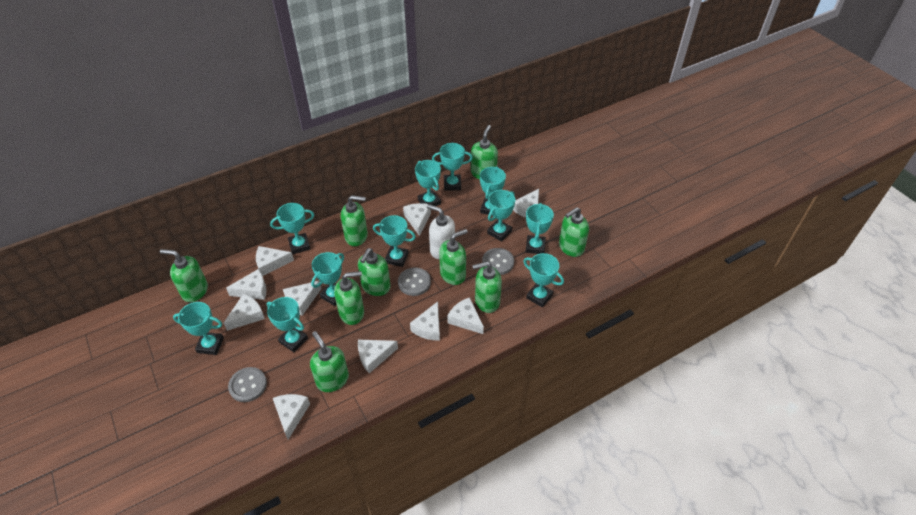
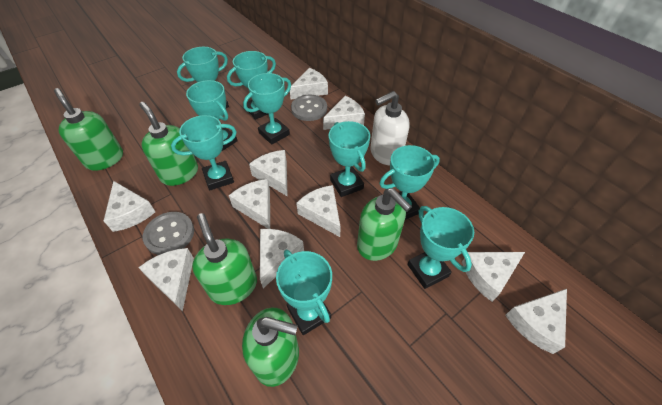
green soap dispenser: 9 -> 5
grey button: 3 -> 2
turquoise trophy: 11 -> 9

